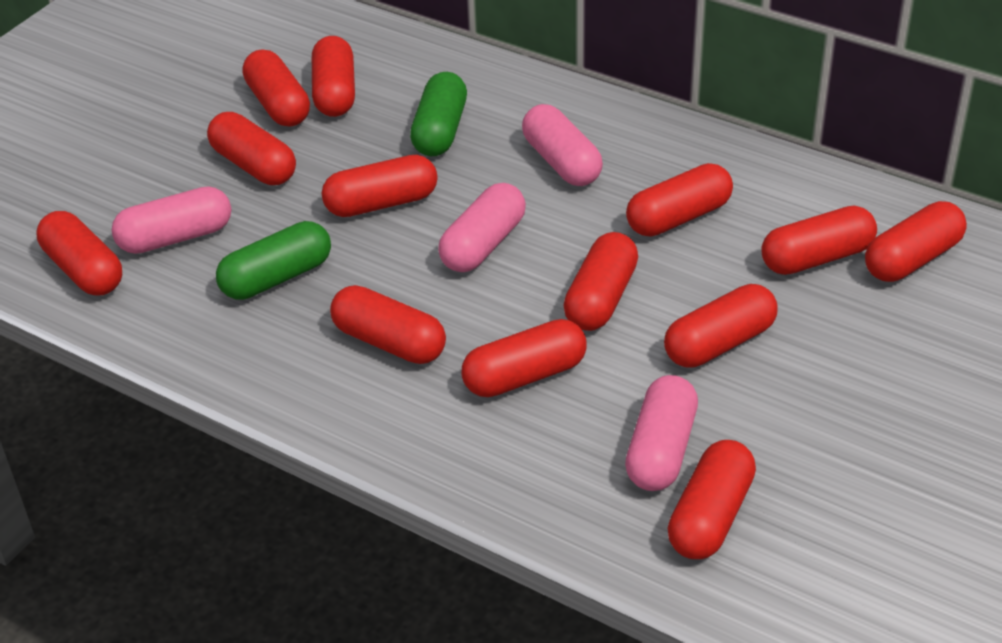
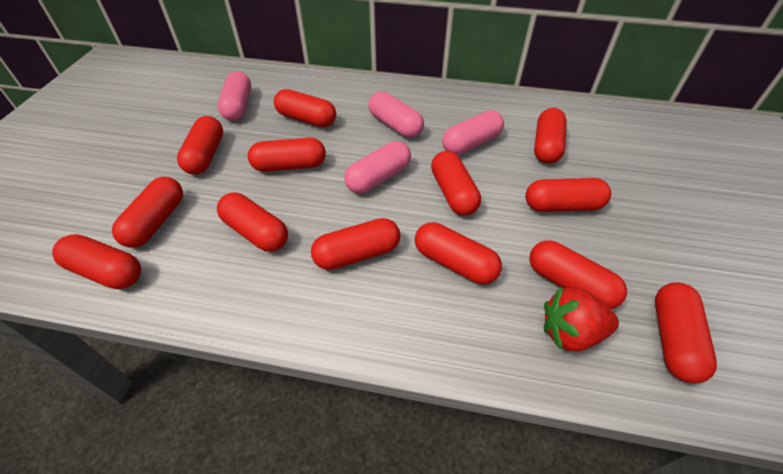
green capsule: 2 -> 0
red strawberry: 0 -> 1

